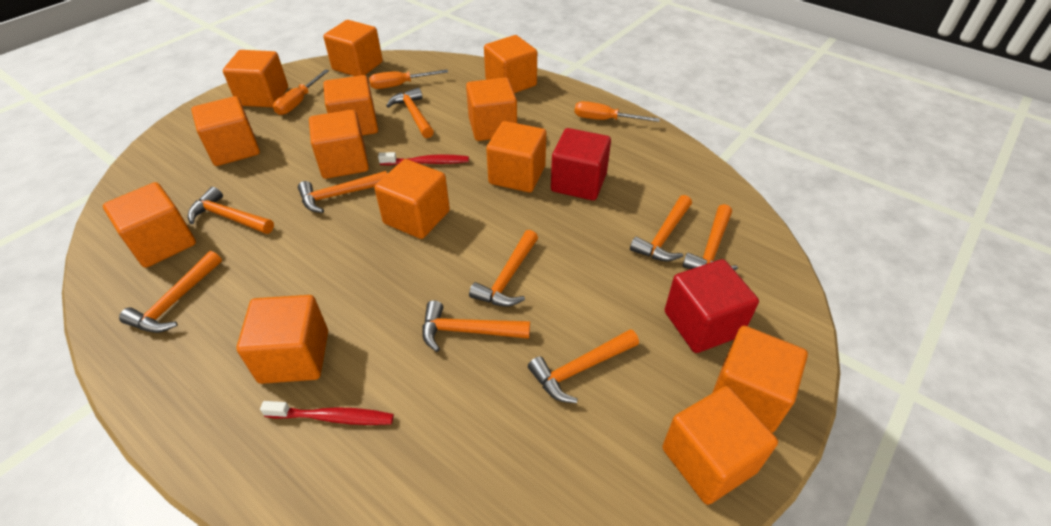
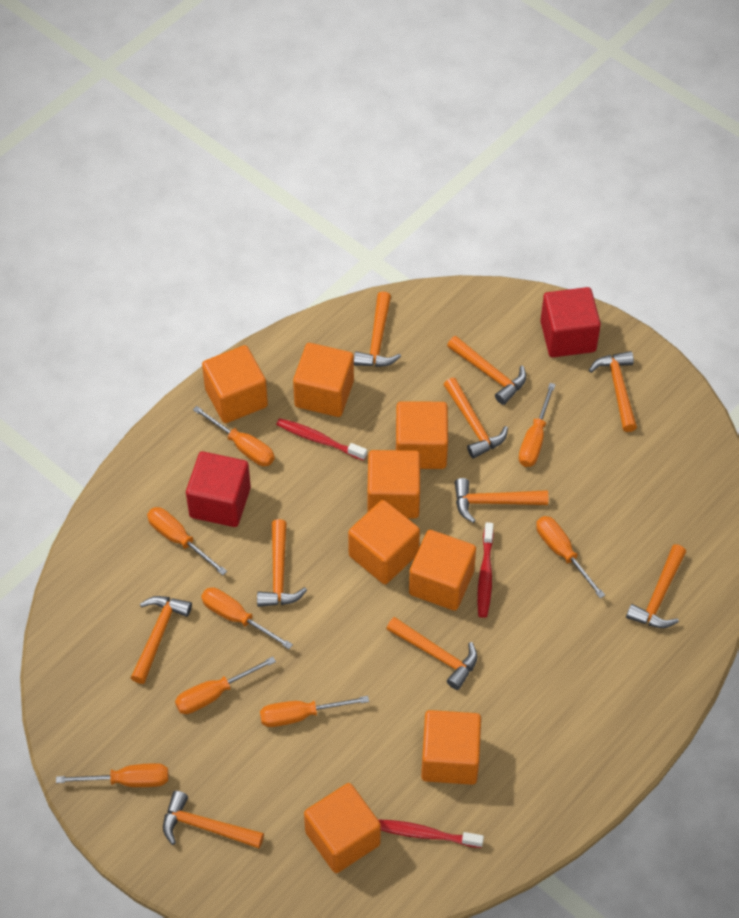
orange cube: 13 -> 8
orange hammer: 9 -> 10
orange screwdriver: 3 -> 8
red toothbrush: 2 -> 3

